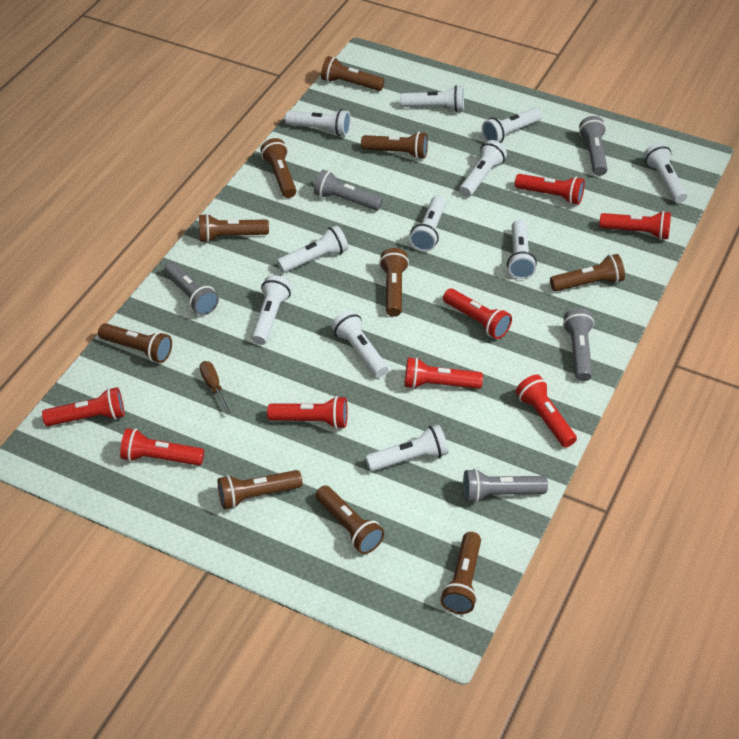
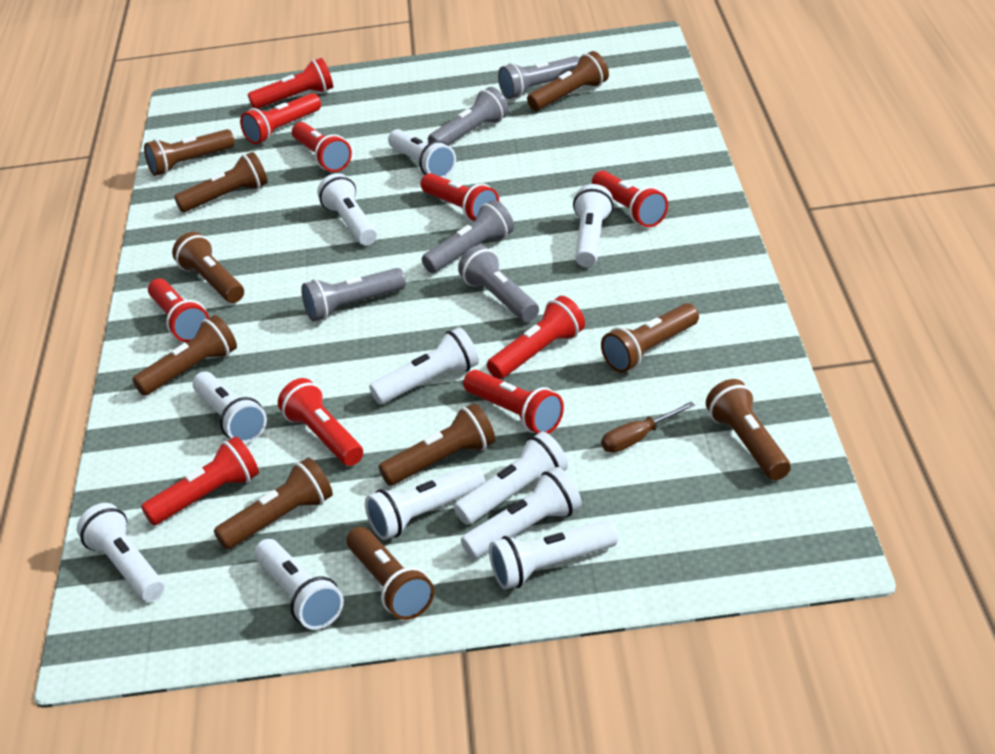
red flashlight: 8 -> 10

